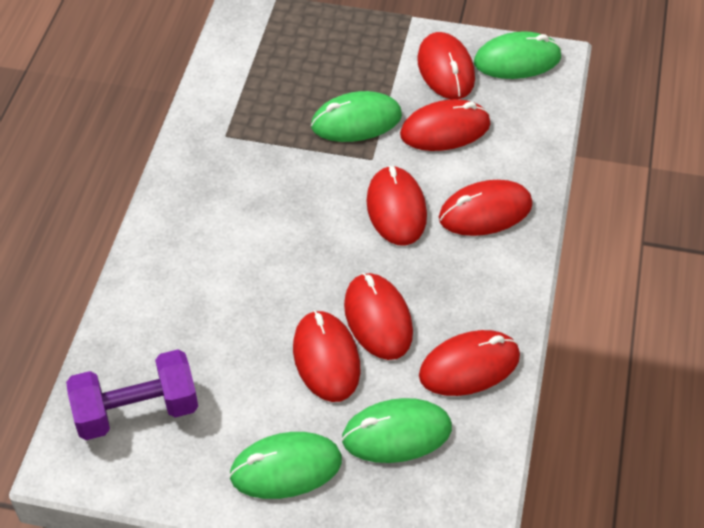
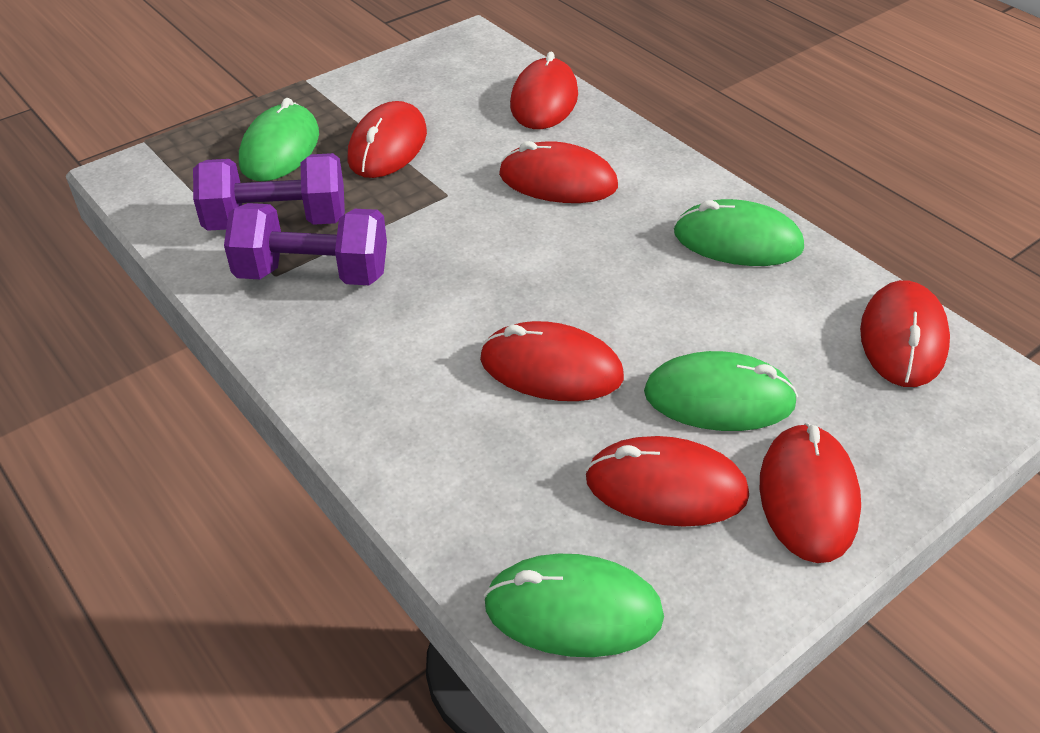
purple dumbbell: 1 -> 2

